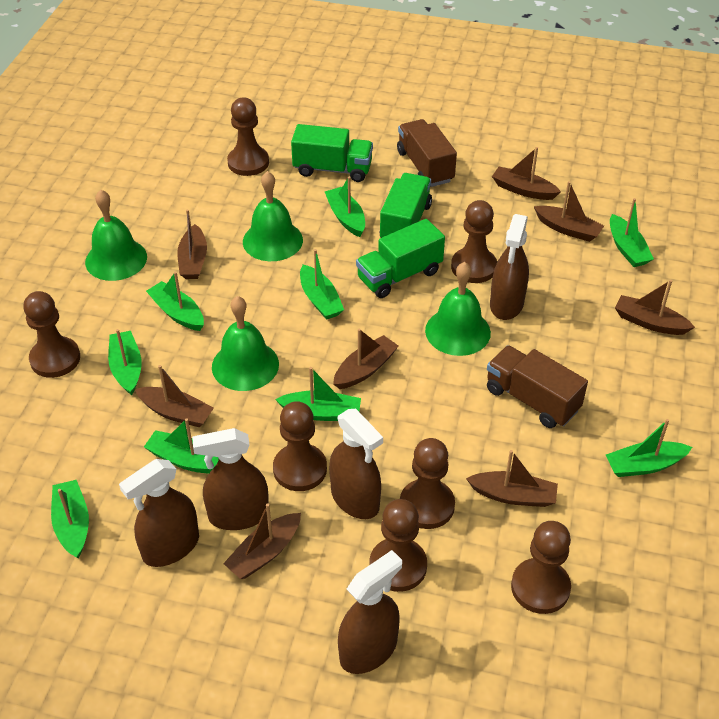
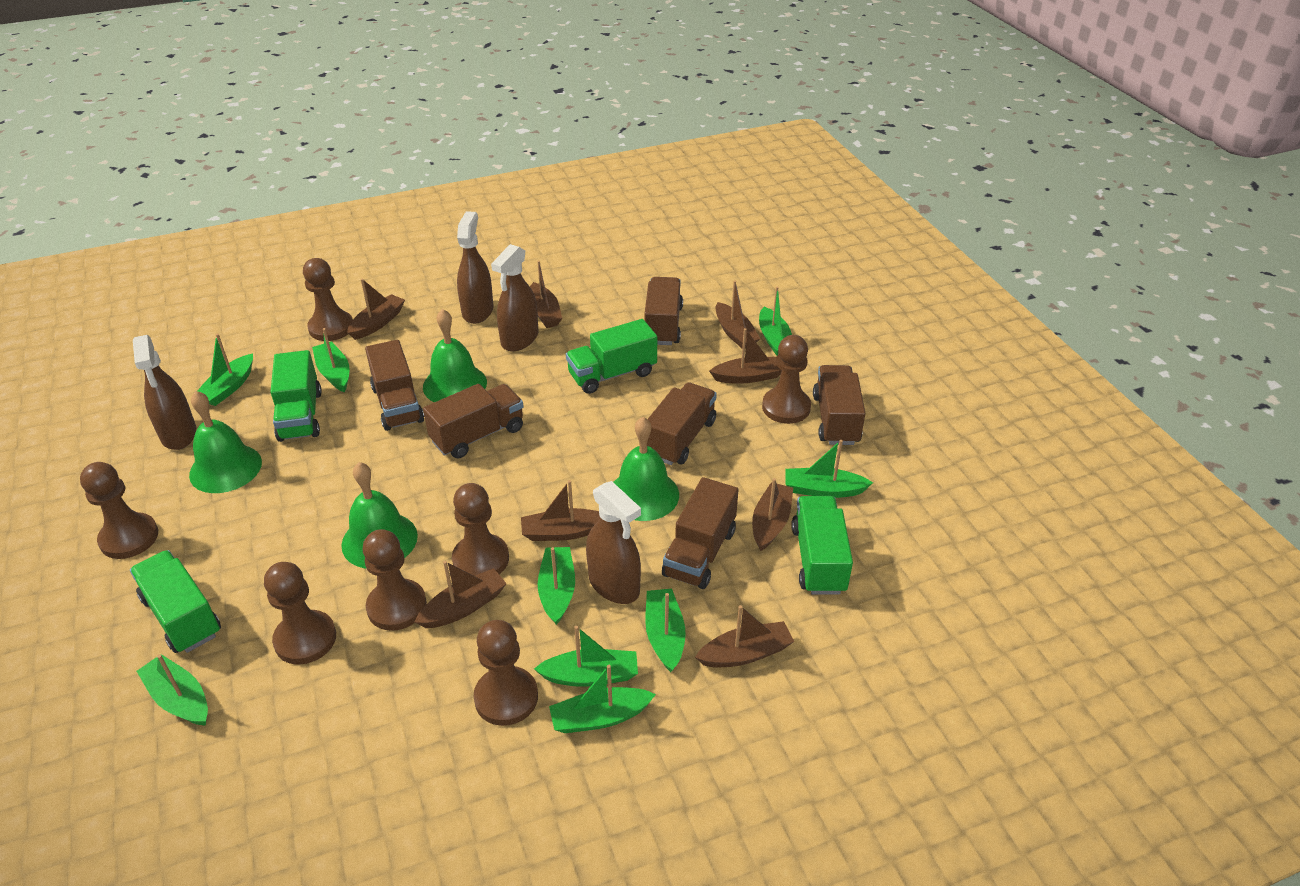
brown spray bottle: 5 -> 4
brown truck: 2 -> 6
green truck: 3 -> 4

